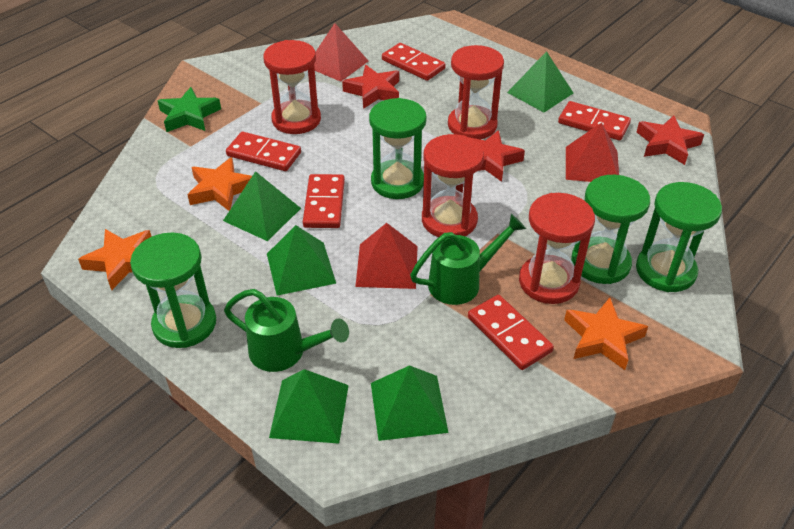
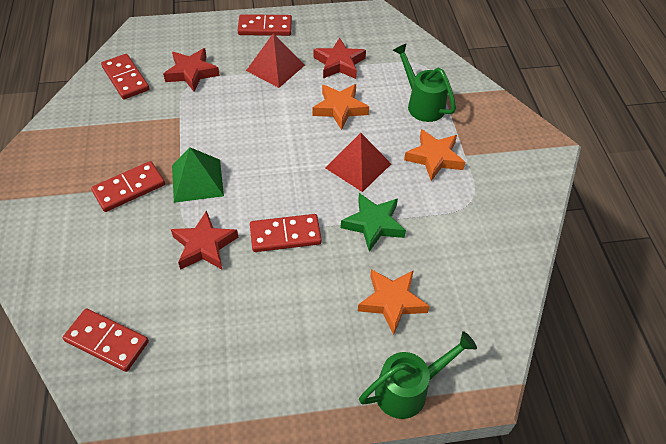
green hourglass: 4 -> 0
green pyramid: 5 -> 1
red hourglass: 4 -> 0
red pyramid: 3 -> 2

